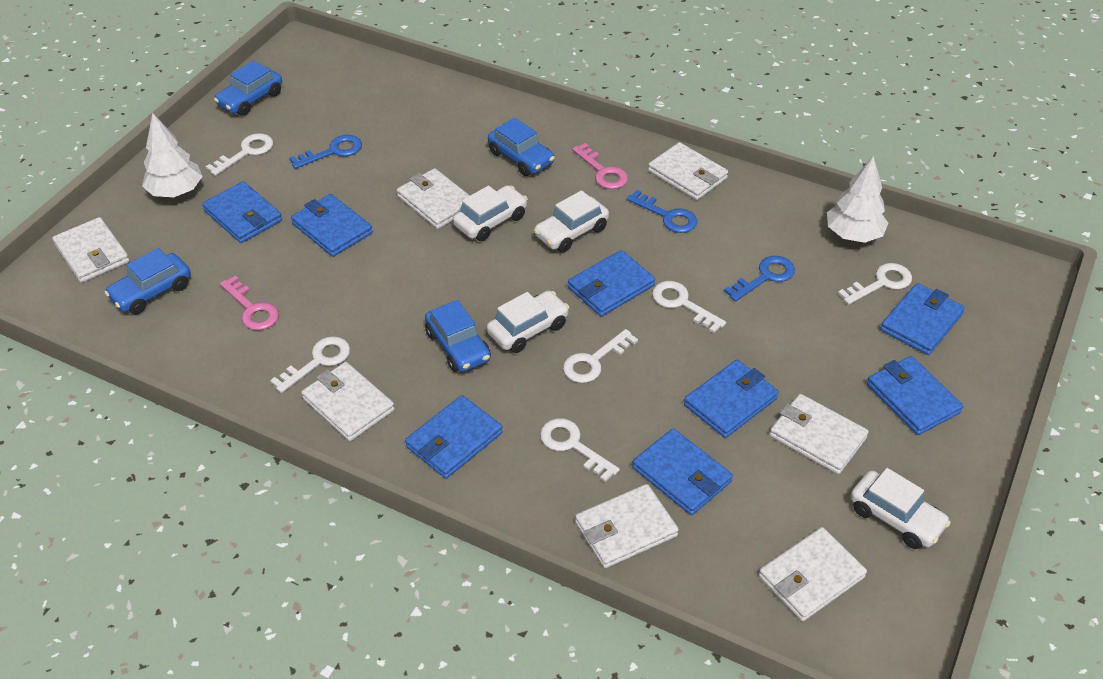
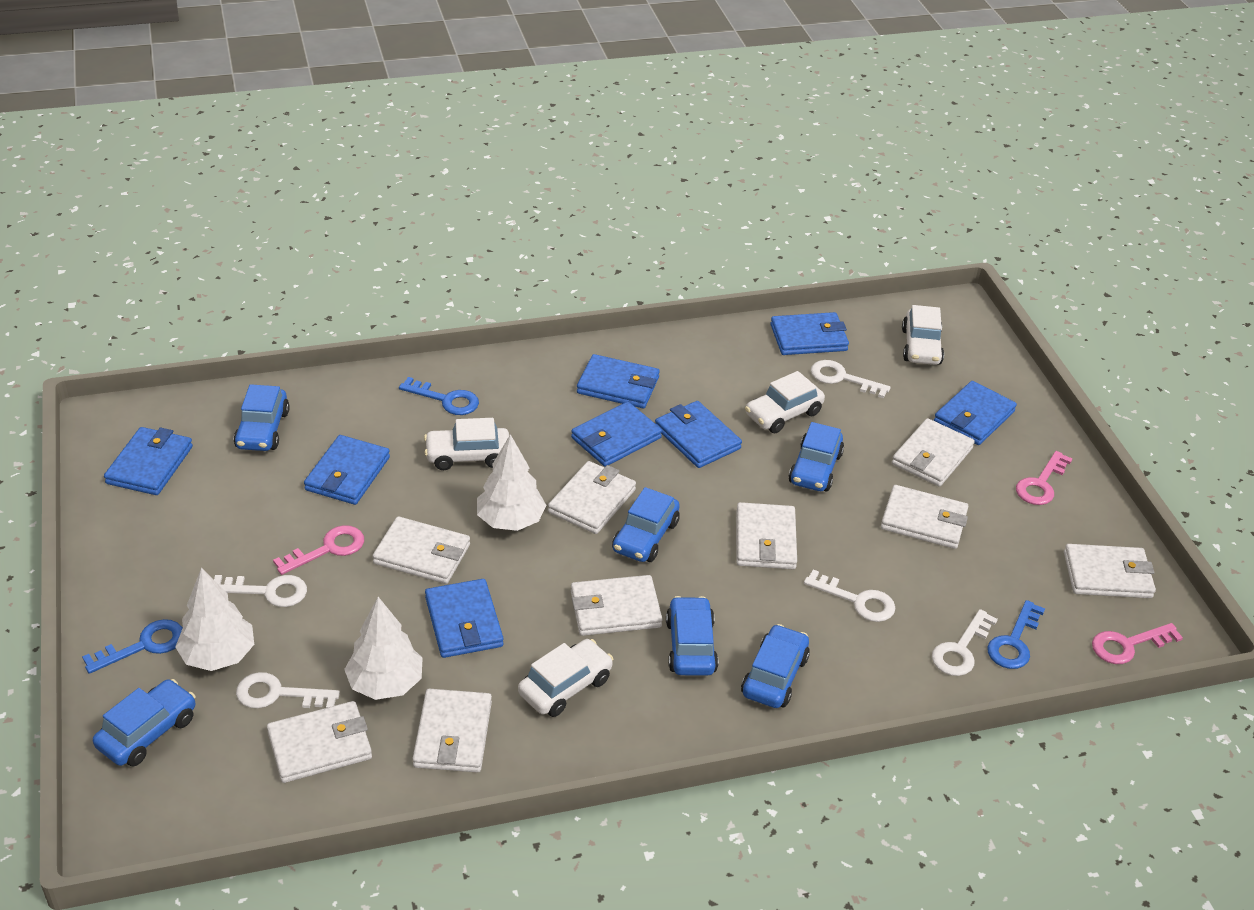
blue car: 4 -> 6
pink key: 2 -> 3
white key: 6 -> 5
white tree: 2 -> 3
white wallet: 7 -> 9

